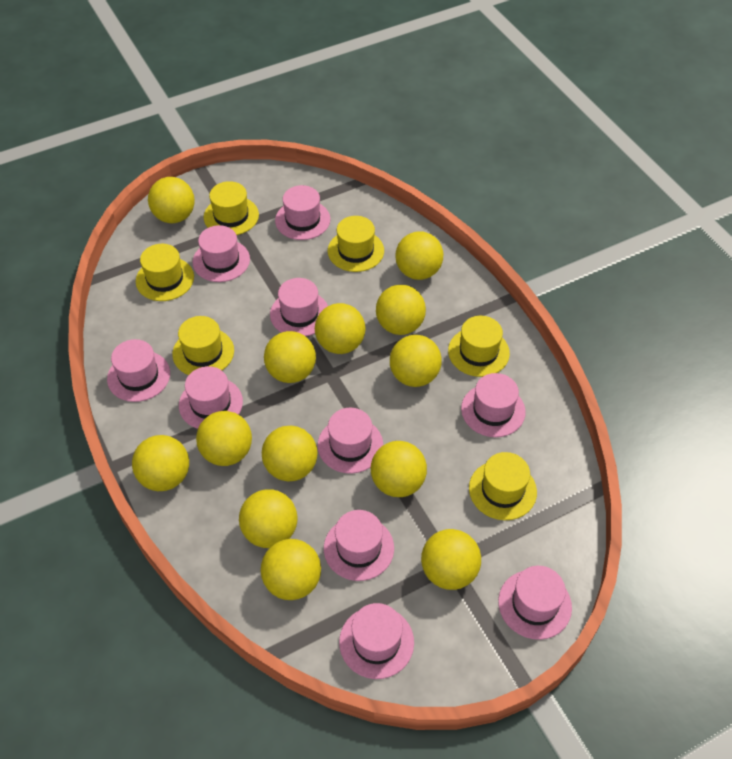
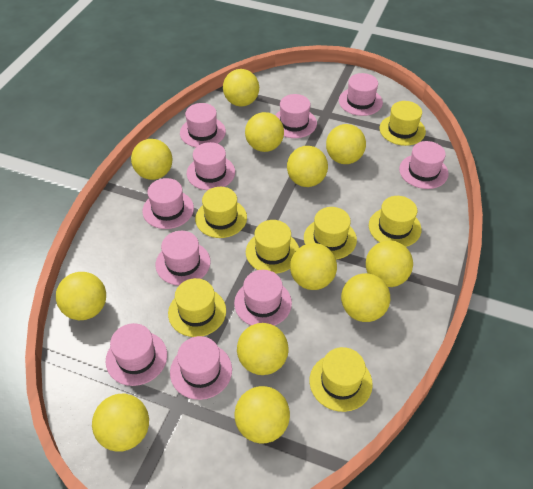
yellow ball: 13 -> 12
yellow hat: 6 -> 7

